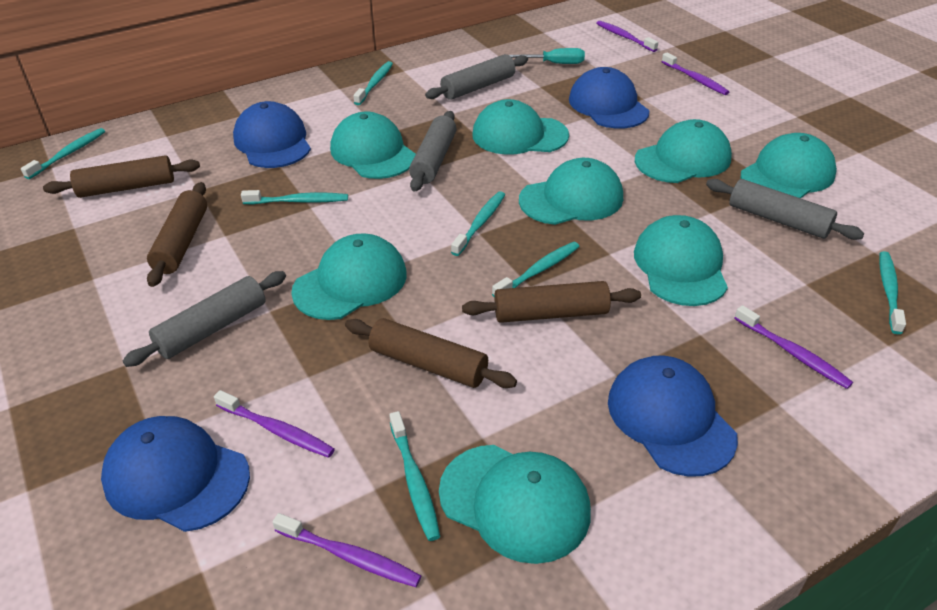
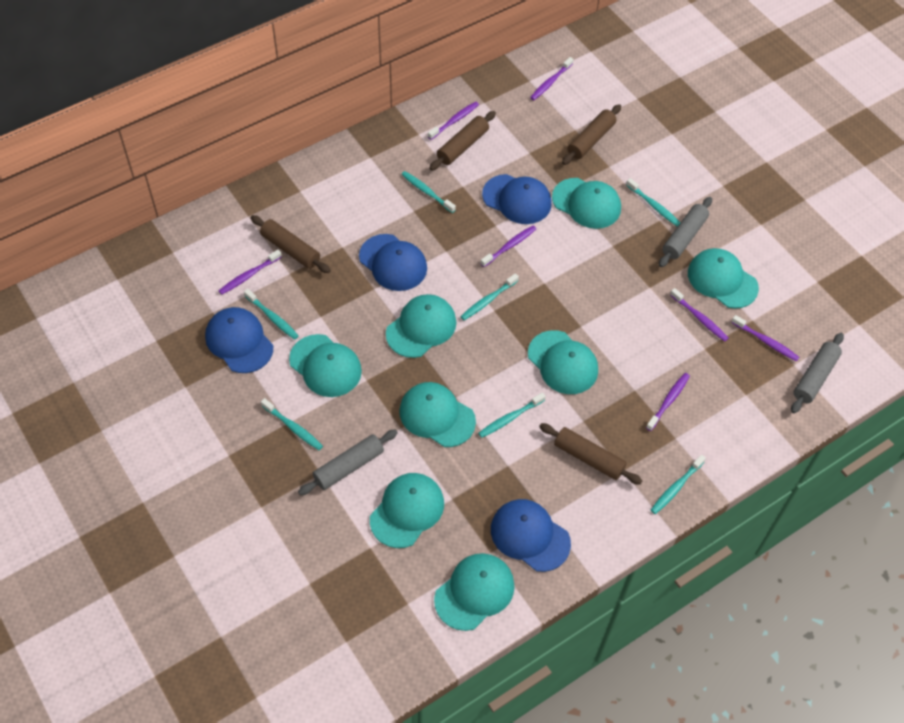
grey rolling pin: 4 -> 3
purple toothbrush: 5 -> 7
turquoise screwdriver: 1 -> 0

